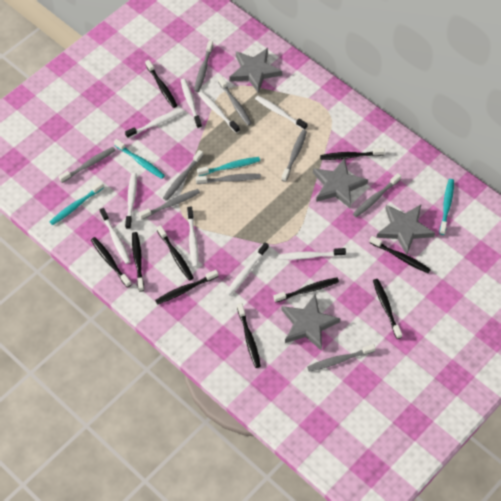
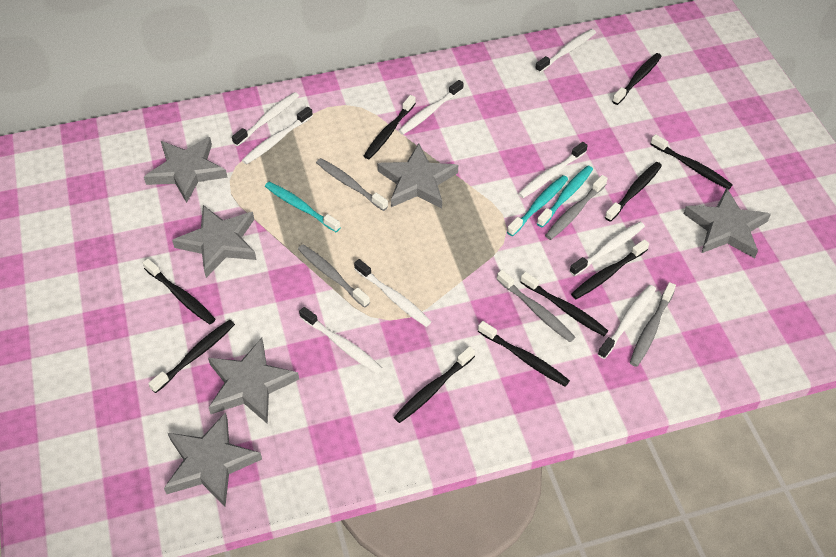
grey star: 4 -> 6
grey toothbrush: 9 -> 5
turquoise toothbrush: 4 -> 3

